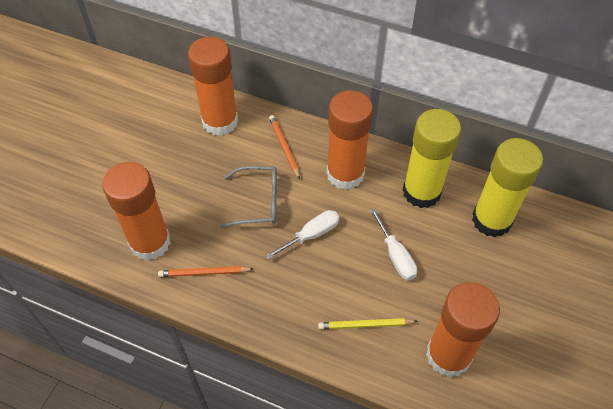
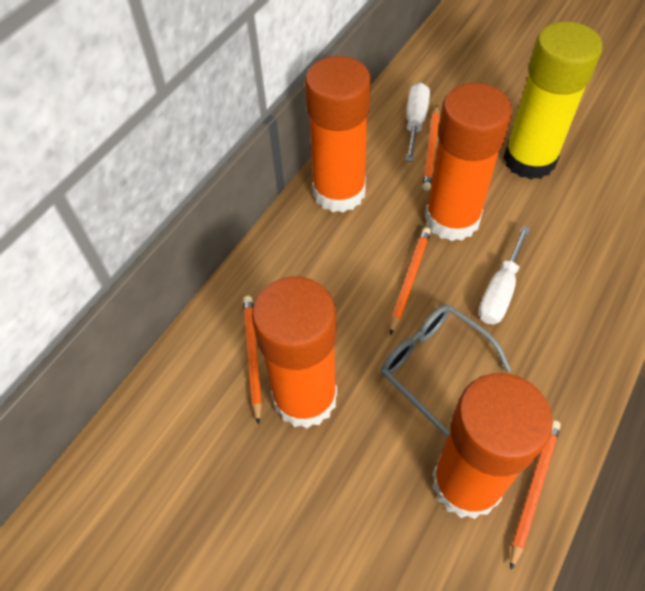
orange pencil: 2 -> 4
yellow glue stick: 2 -> 1
yellow pencil: 1 -> 0

